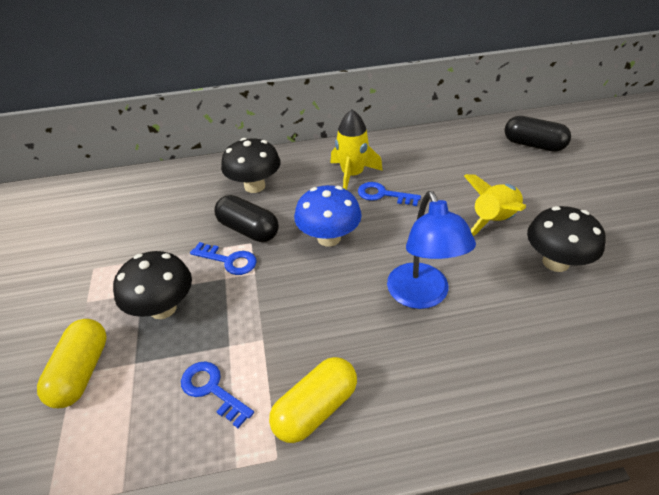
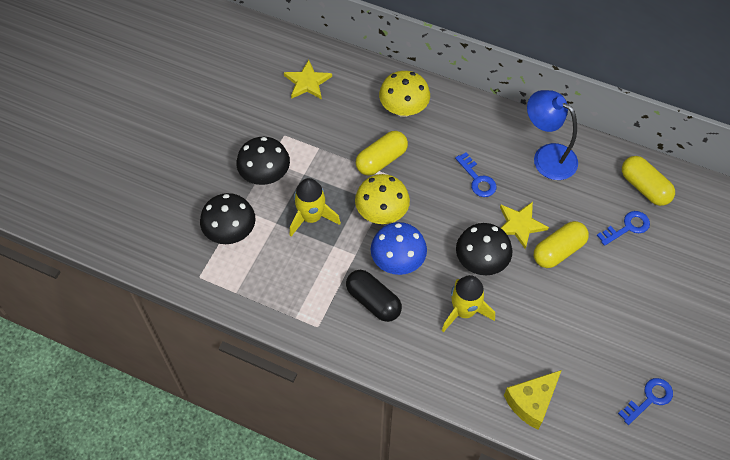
black capsule: 2 -> 1
yellow capsule: 2 -> 3
yellow cheese: 0 -> 1
yellow mushroom: 0 -> 2
yellow star: 0 -> 2

